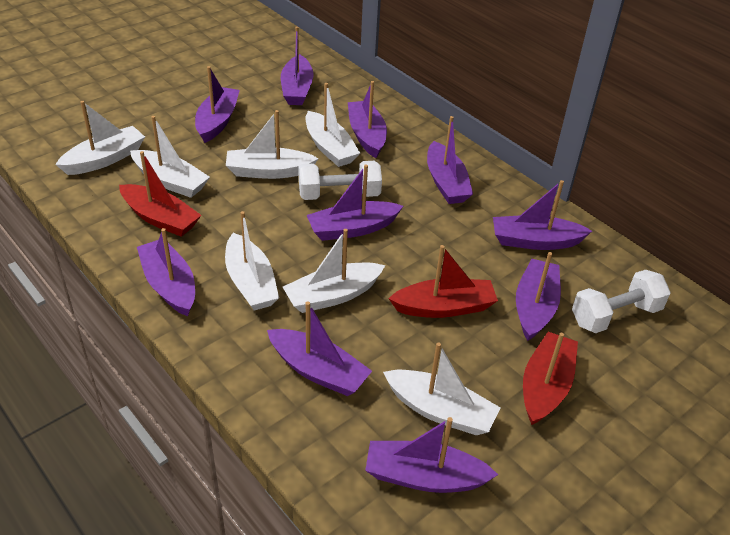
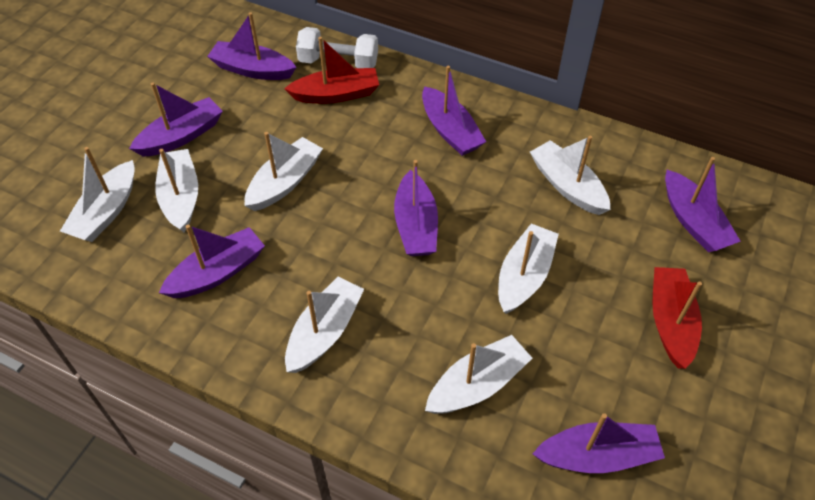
purple boat: 10 -> 7
red boat: 3 -> 2
white dumbbell: 2 -> 1

